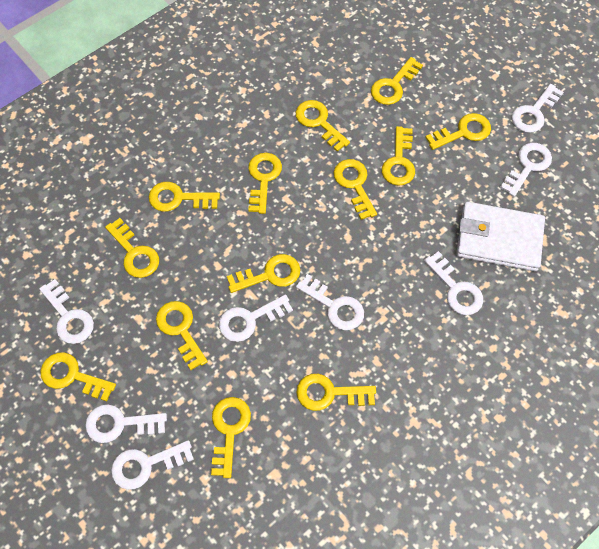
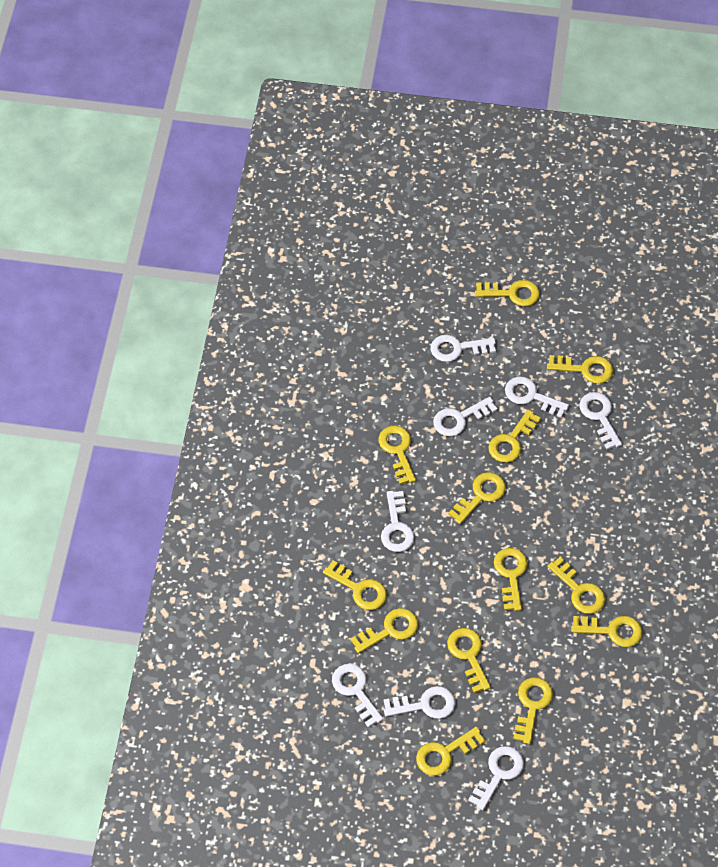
white wallet: 1 -> 0

